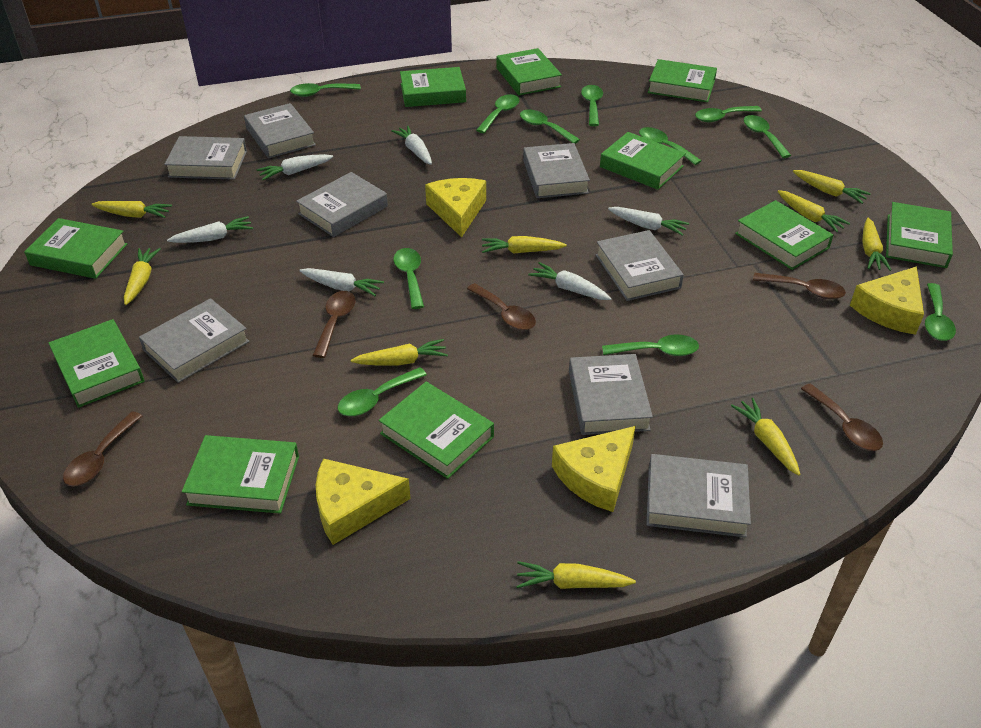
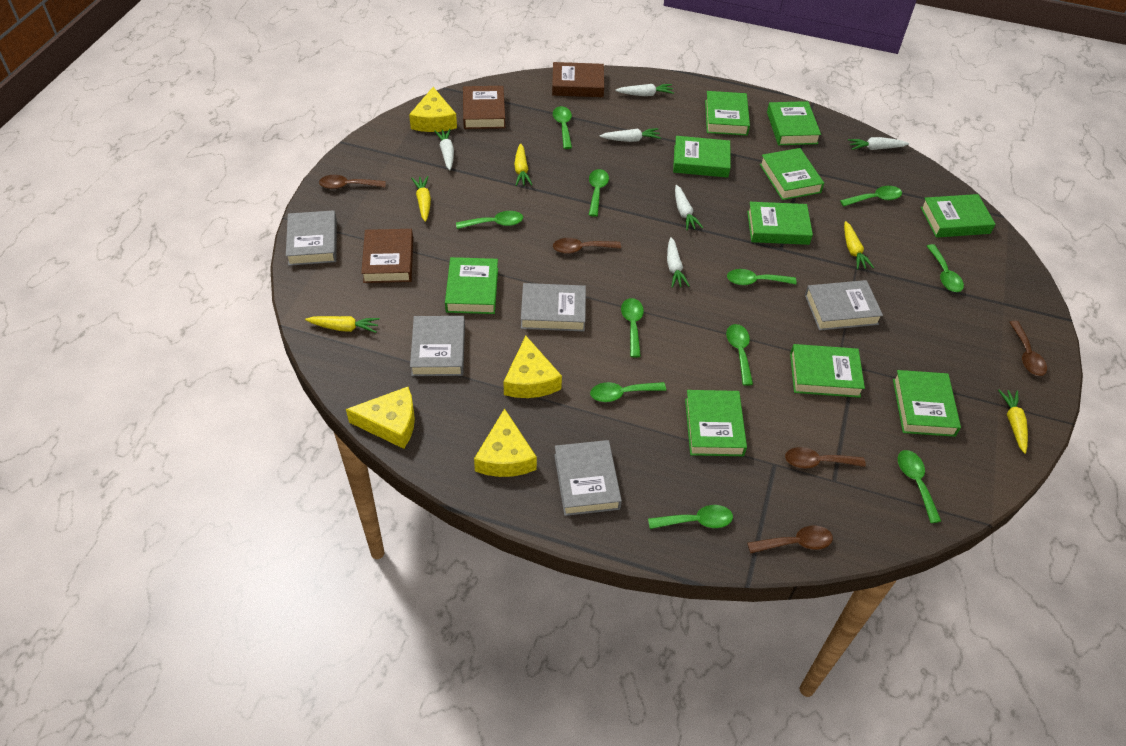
brown book: 0 -> 3
grey book: 8 -> 5
yellow carrot: 9 -> 5

